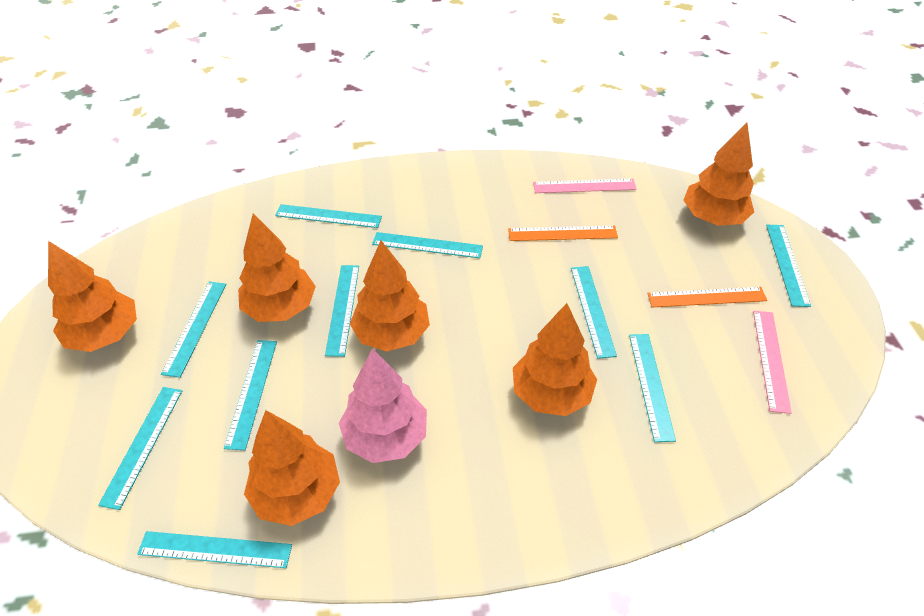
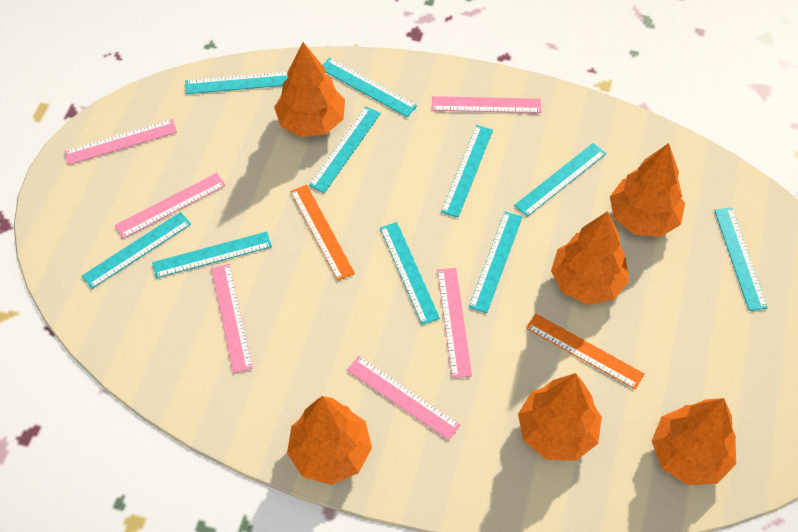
pink ruler: 2 -> 6
pink tree: 1 -> 0

